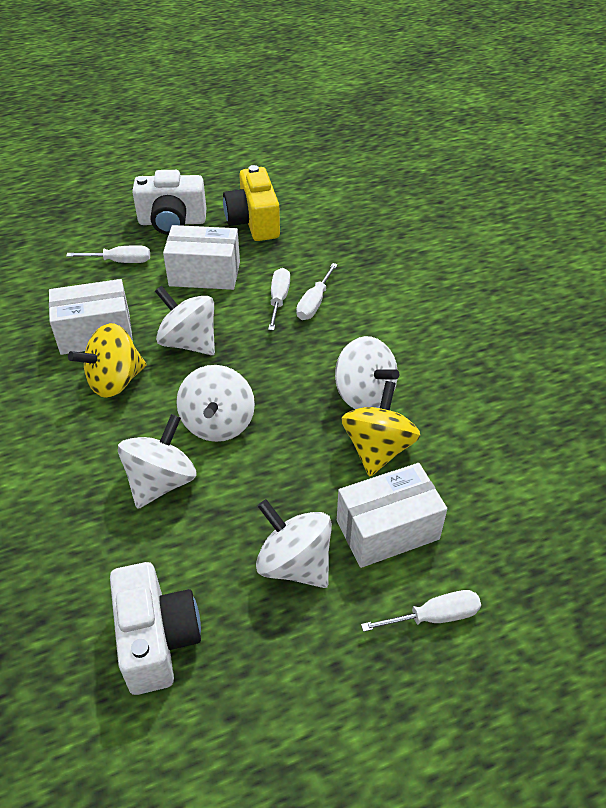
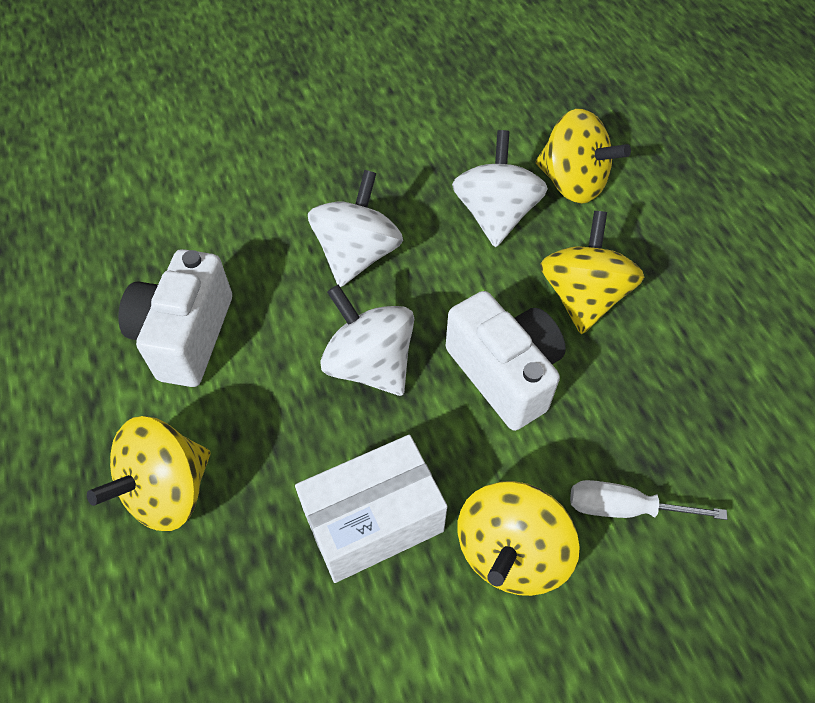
white box: 3 -> 1
white screwdriver: 4 -> 1
white spinning top: 5 -> 3
yellow camera: 1 -> 0
yellow spinning top: 2 -> 4

